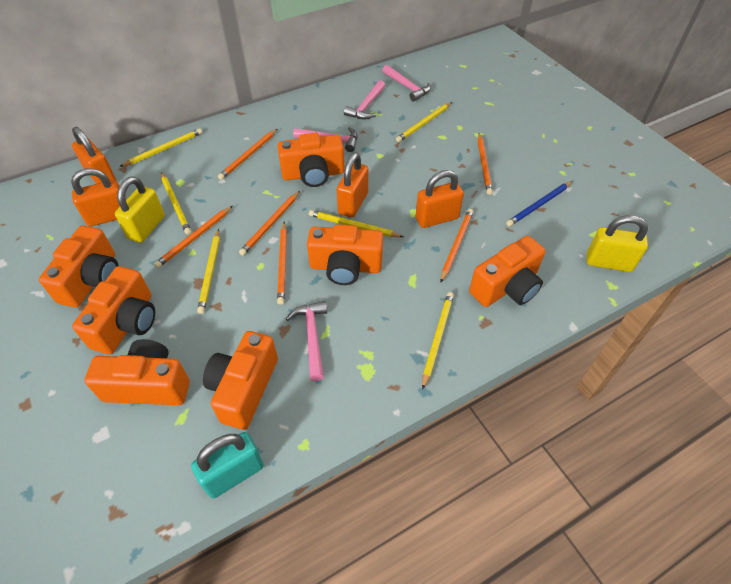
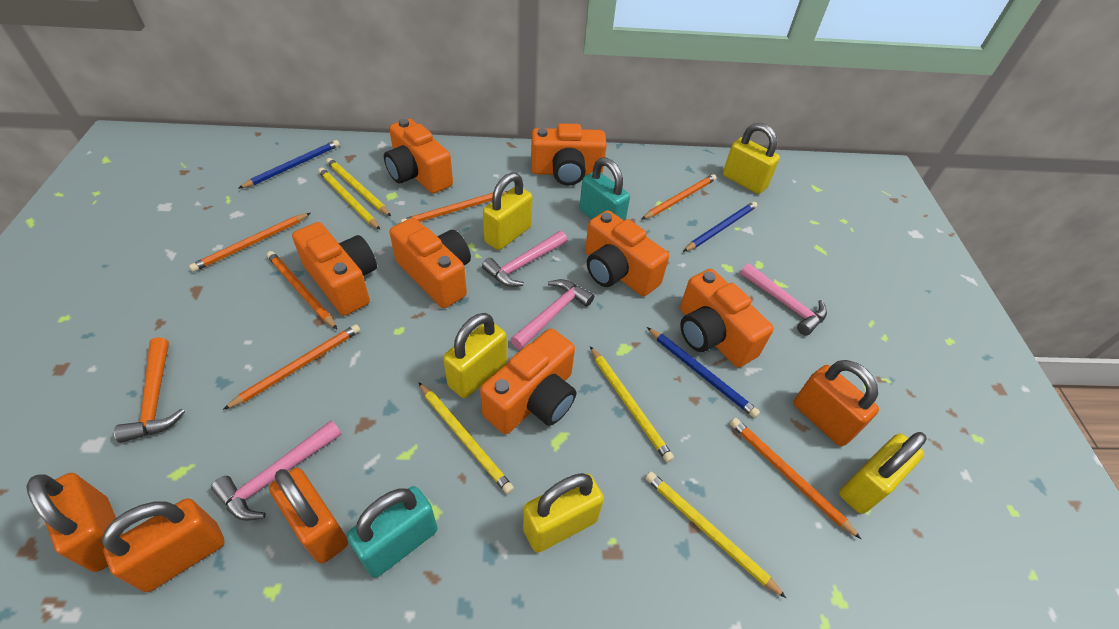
blue pencil: 1 -> 3
orange hammer: 0 -> 1
turquoise padlock: 1 -> 2
yellow padlock: 2 -> 5
yellow pencil: 6 -> 5

